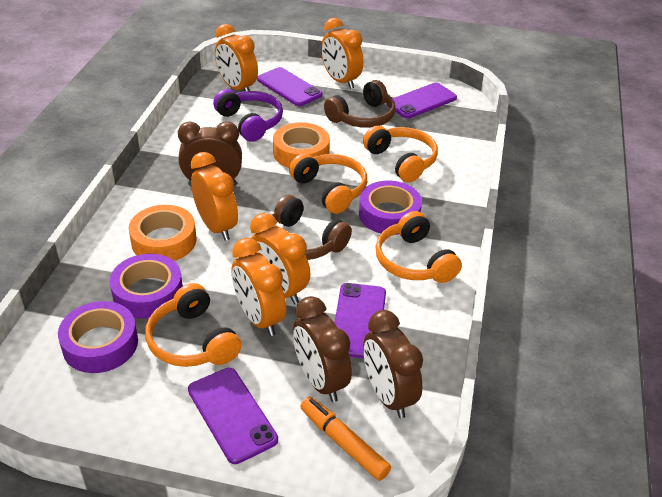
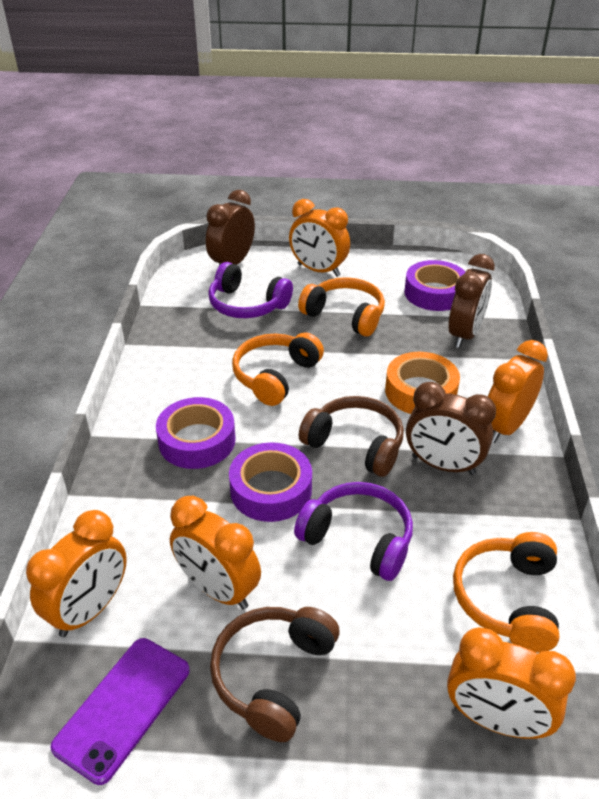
orange headphones: 4 -> 3
orange marker: 1 -> 0
orange tape: 2 -> 1
purple headphones: 1 -> 2
purple phone: 4 -> 1

